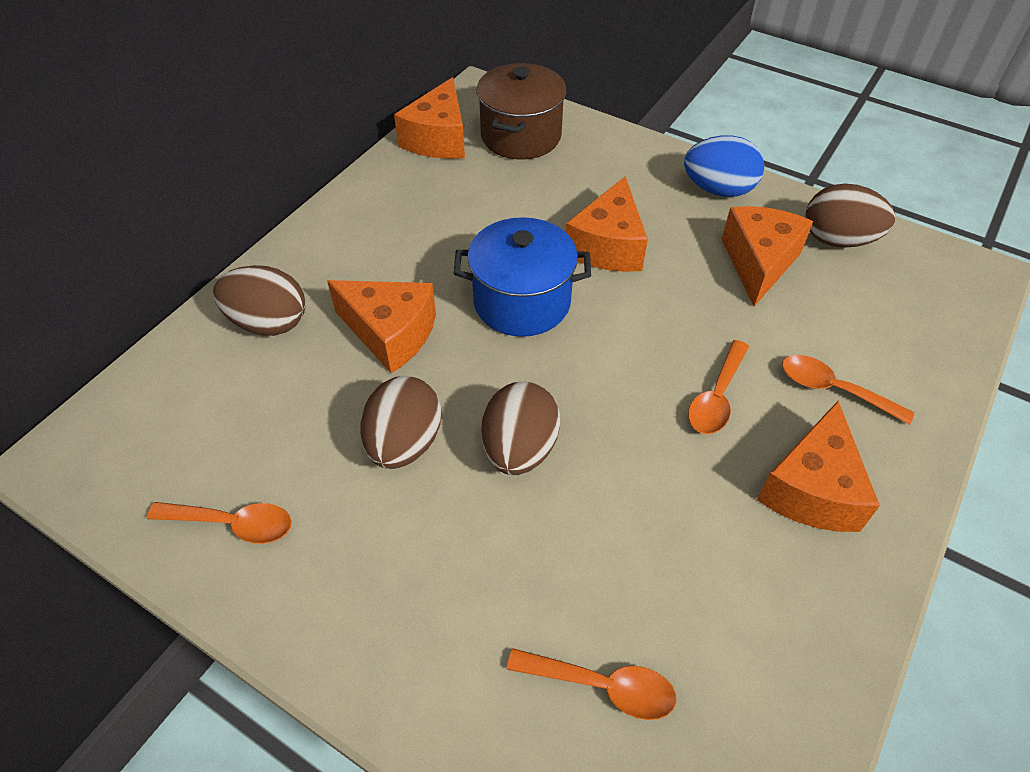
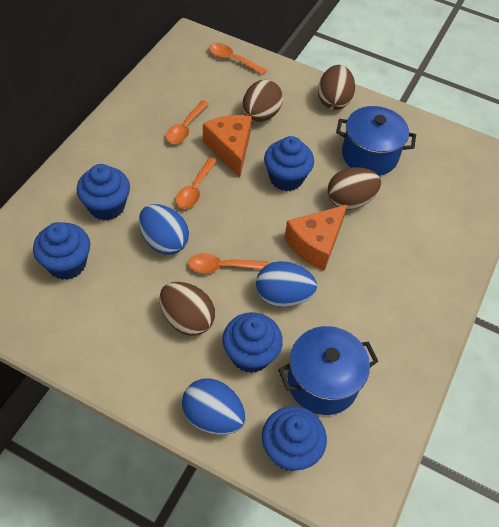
blue cupcake: 0 -> 5
blue egg: 1 -> 3
blue pot: 1 -> 2
brown pot: 1 -> 0
orange cheese: 5 -> 2

